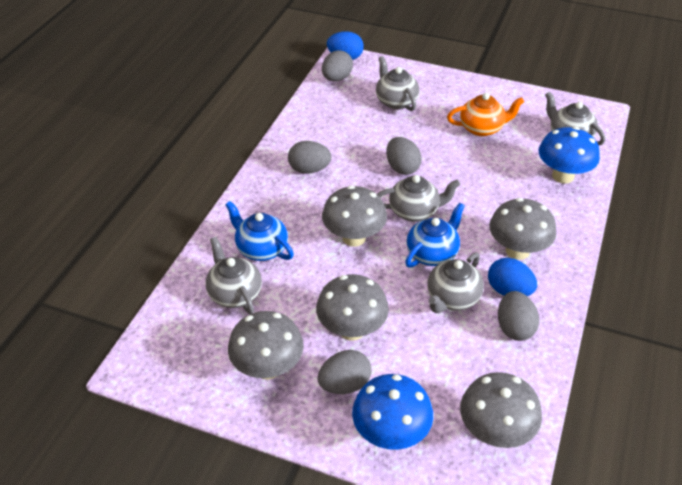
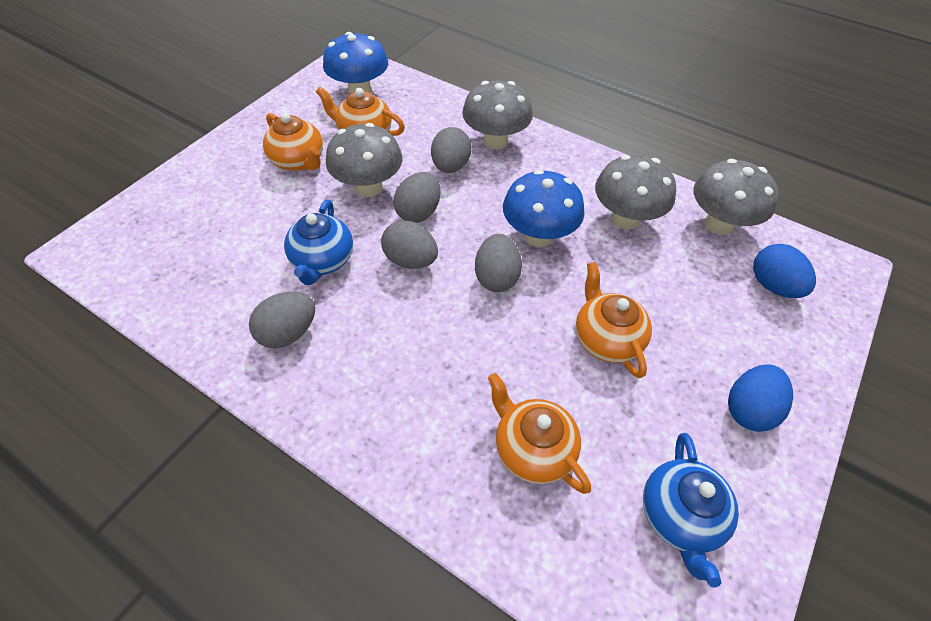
grey mushroom: 5 -> 4
grey teapot: 5 -> 0
orange teapot: 1 -> 4

